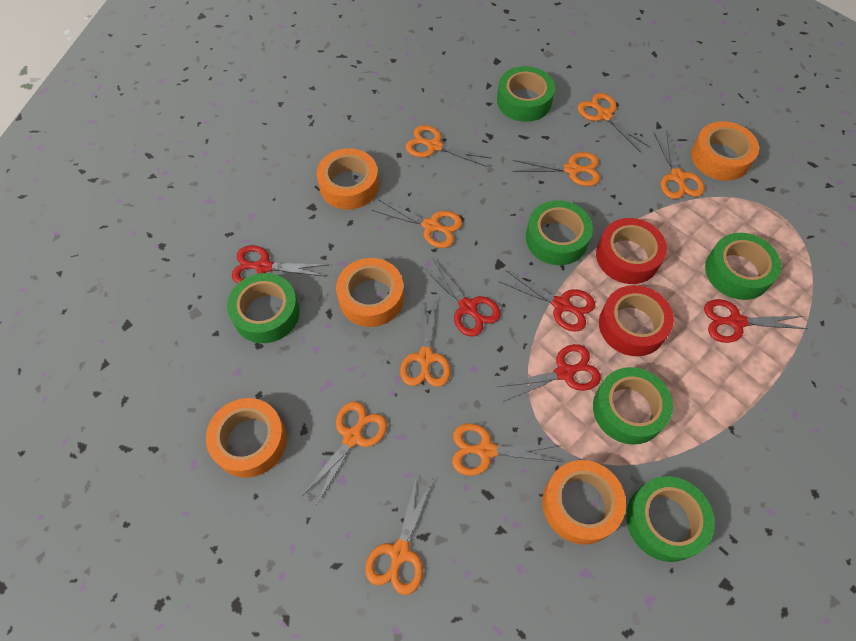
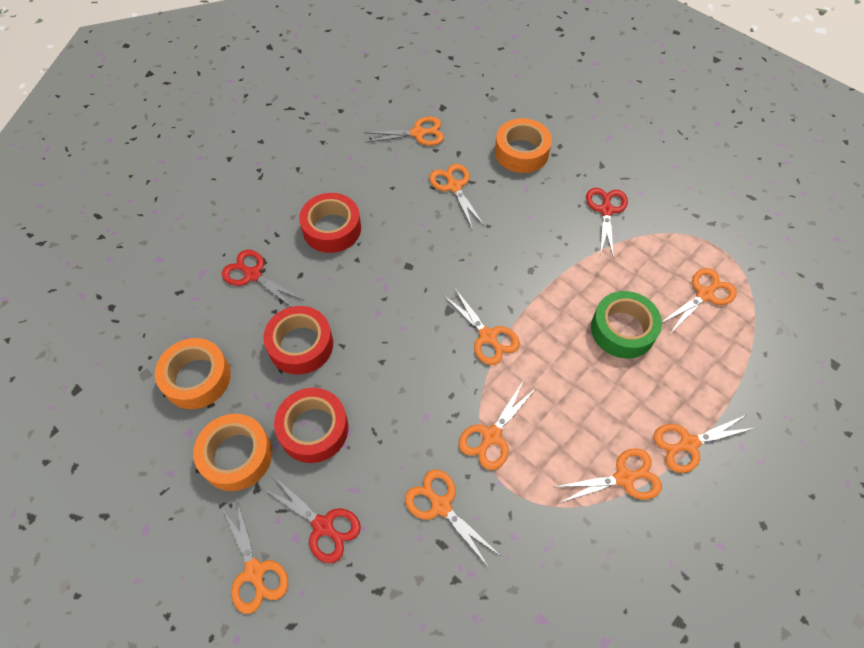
green tape: 6 -> 1
orange tape: 5 -> 3
red scissors: 5 -> 3
red tape: 2 -> 3

